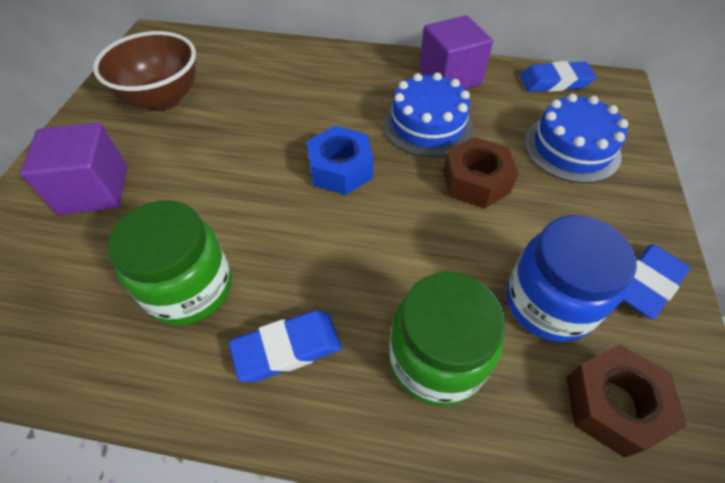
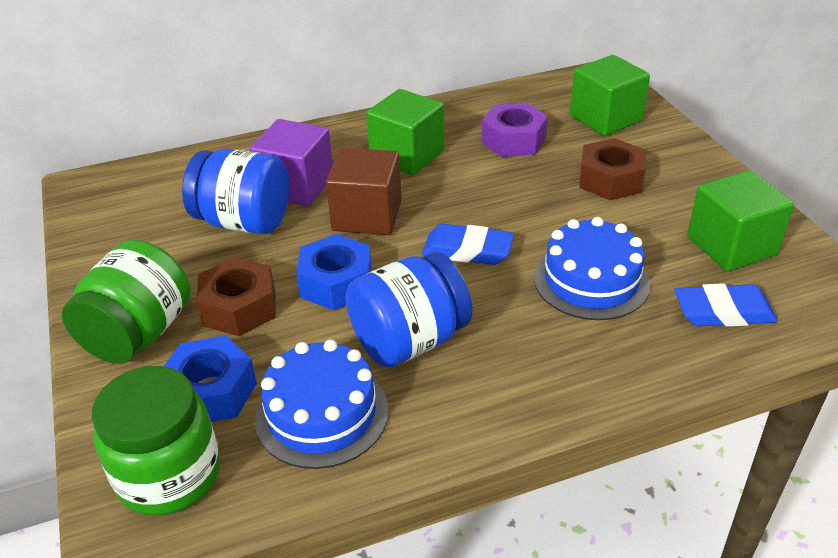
blue eraser: 3 -> 2
blue jar: 1 -> 2
blue nut: 1 -> 2
brown bowl: 1 -> 0
brown cube: 0 -> 1
green cube: 0 -> 3
purple cube: 2 -> 1
purple nut: 0 -> 1

